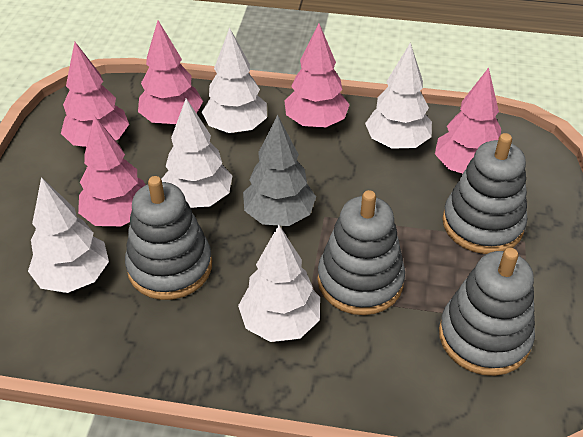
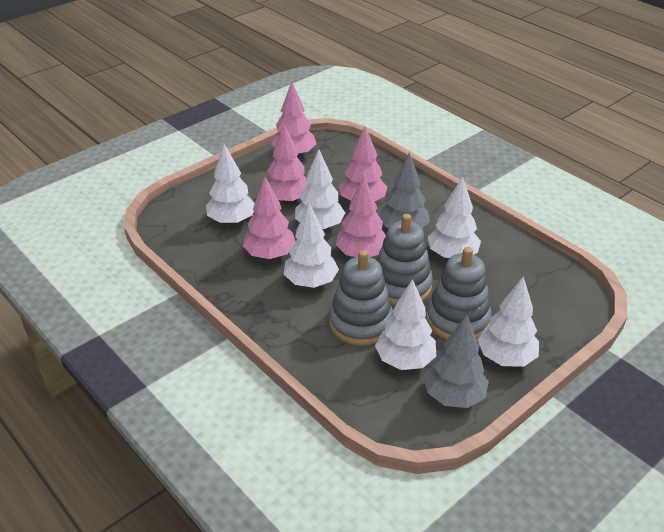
grey stacking toy: 4 -> 3
grey tree: 1 -> 2
white tree: 5 -> 6

